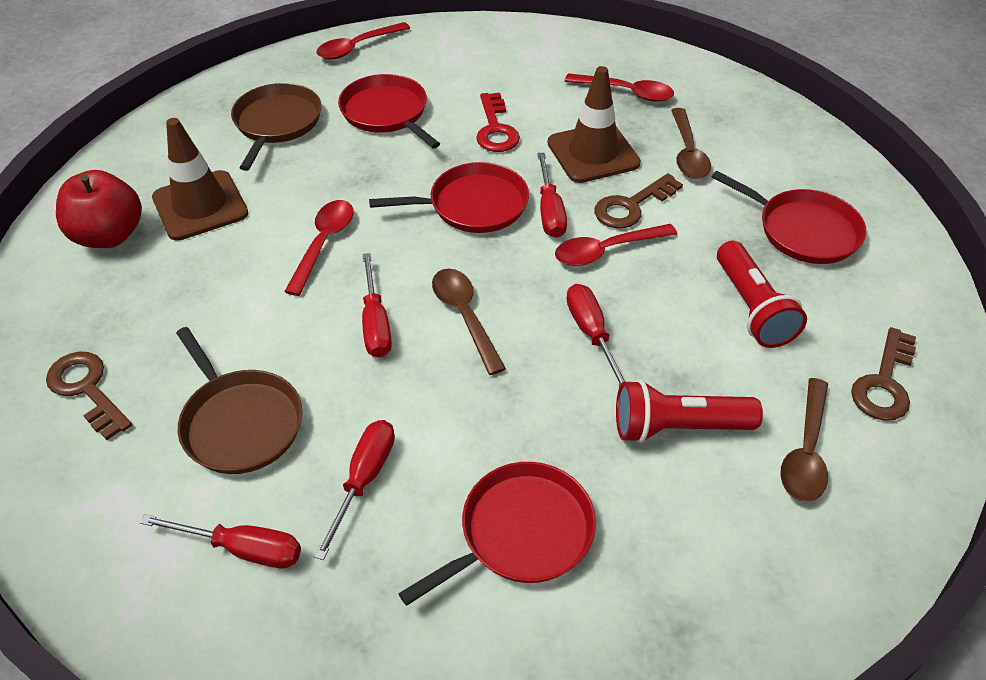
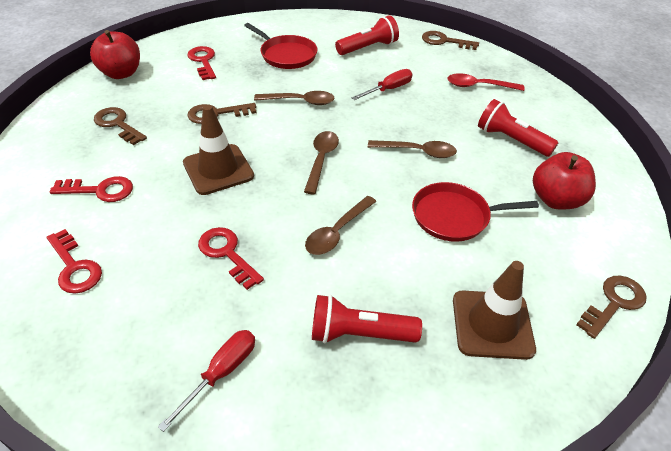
brown key: 3 -> 4
brown pan: 2 -> 0
brown spoon: 3 -> 4
red apple: 1 -> 2
red flashlight: 2 -> 3
red key: 1 -> 4
red pan: 4 -> 2
red screwdriver: 5 -> 2
red spoon: 4 -> 1

